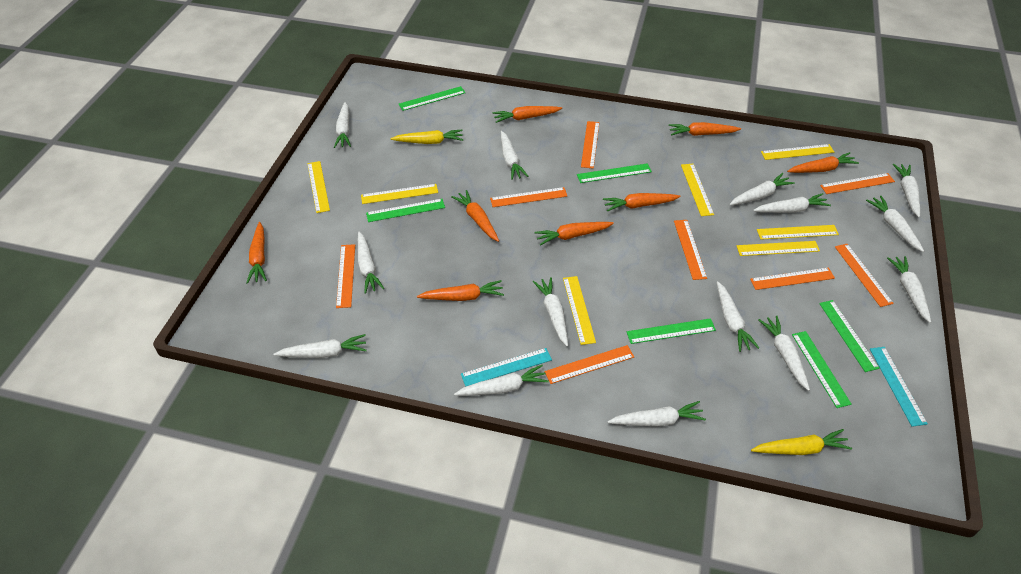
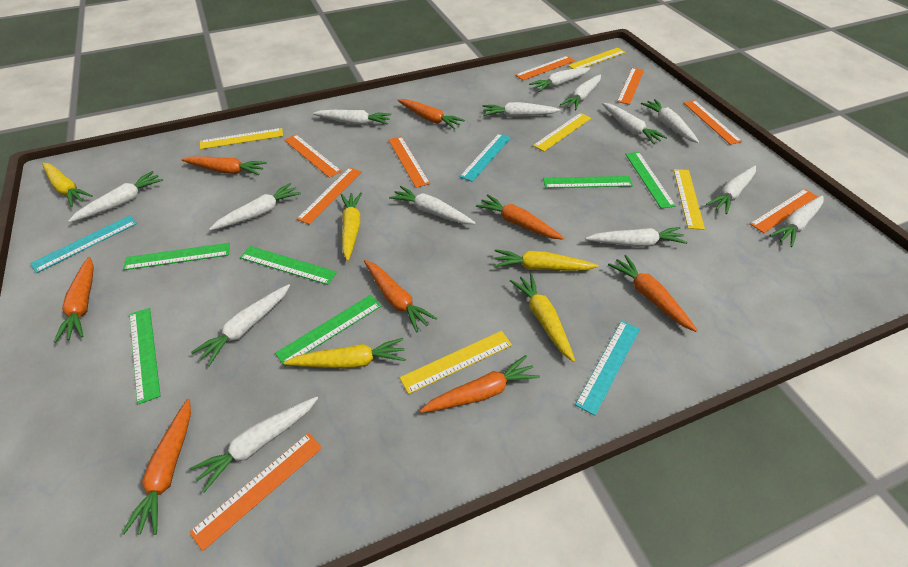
turquoise ruler: 2 -> 3
yellow carrot: 2 -> 5
yellow ruler: 7 -> 5

